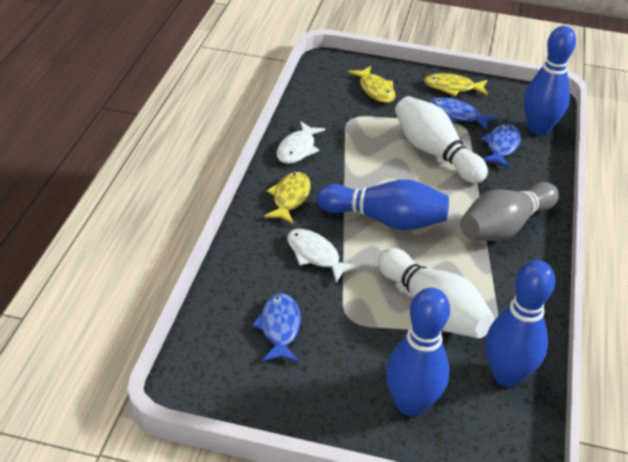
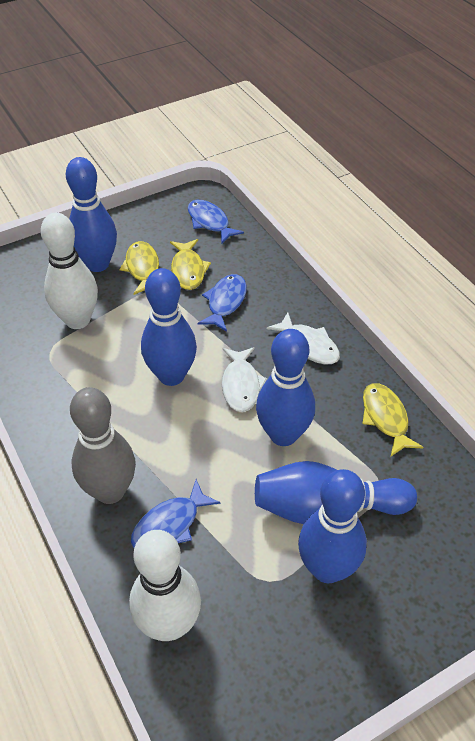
blue bowling pin: 4 -> 5

